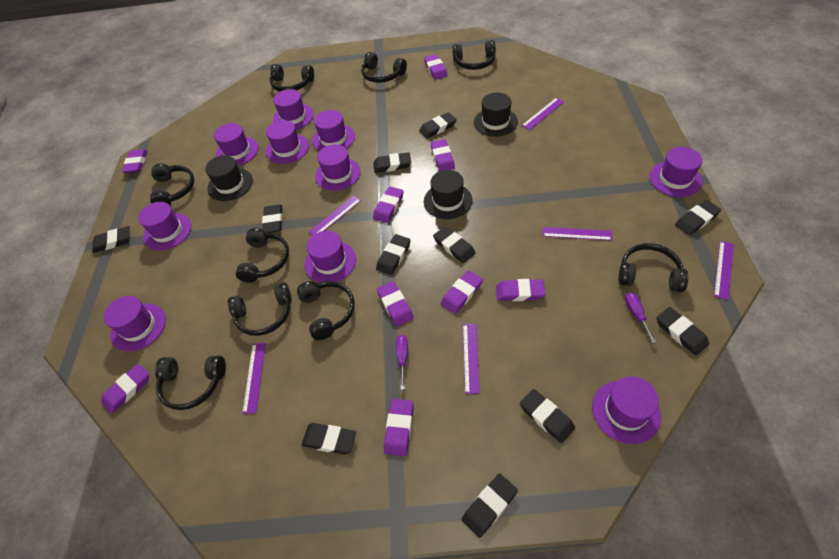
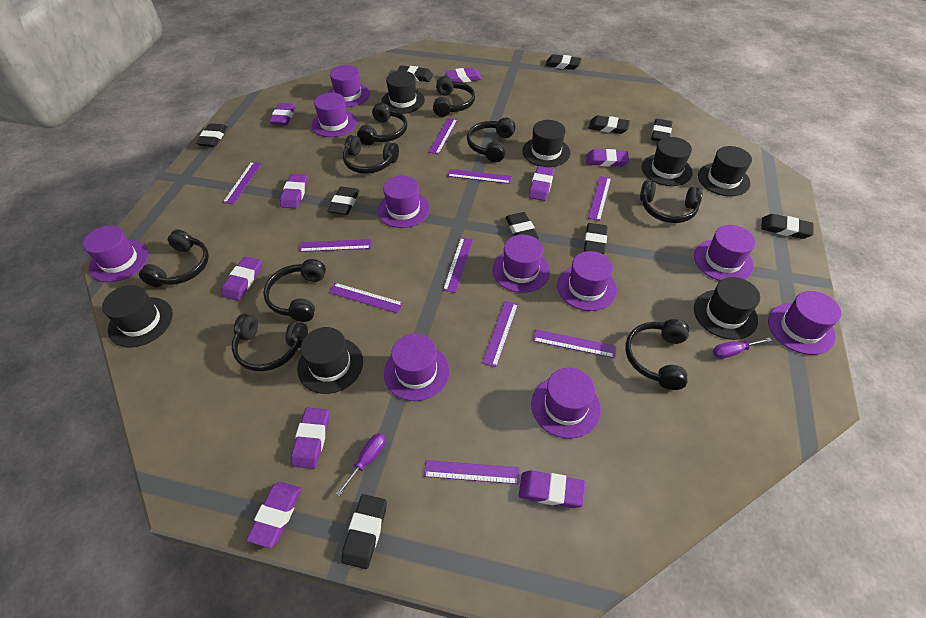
black eraser: 11 -> 10
black hat: 3 -> 7
purple ruler: 6 -> 10

